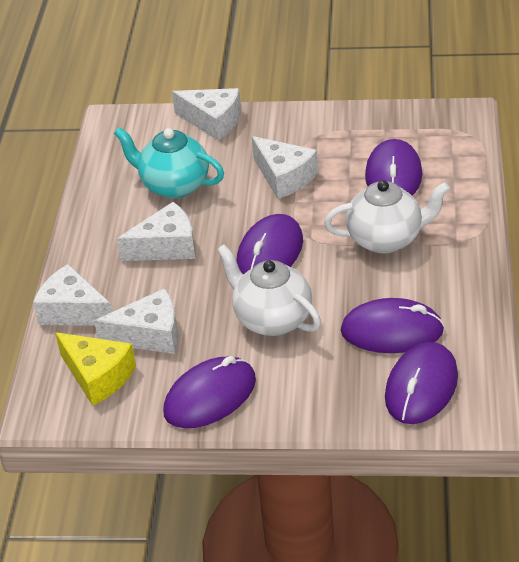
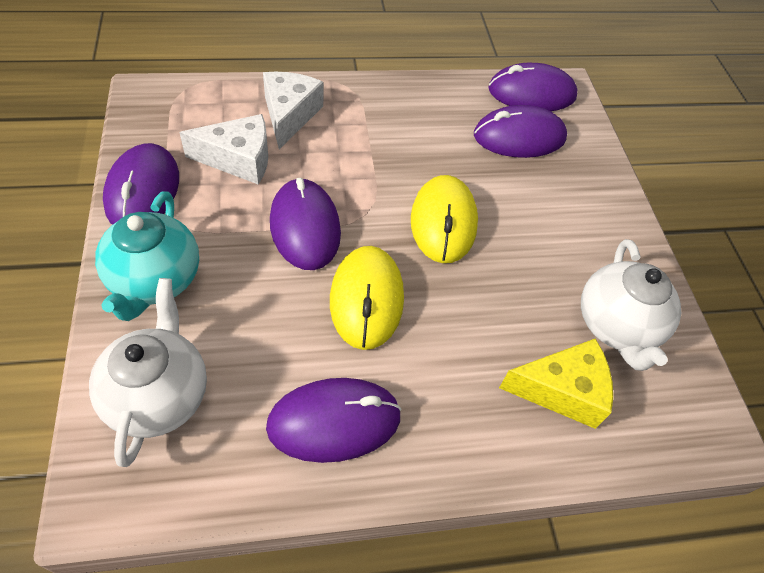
white cheese: 5 -> 2
yellow mouse: 0 -> 2

